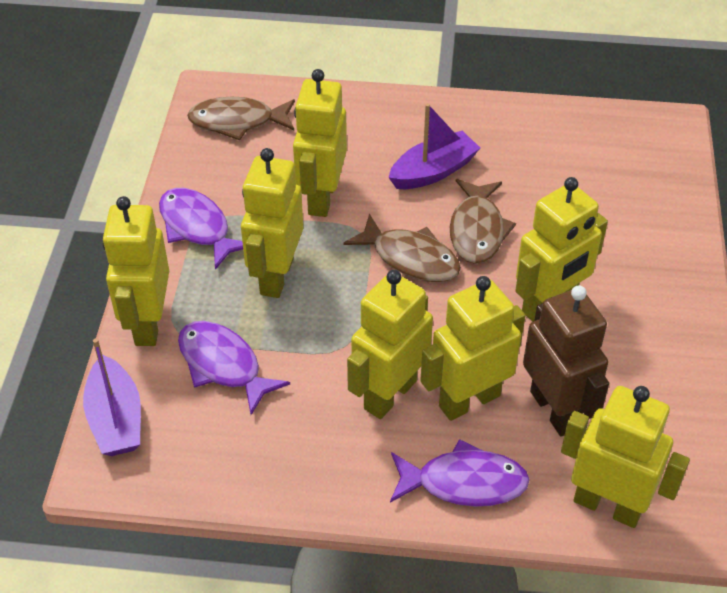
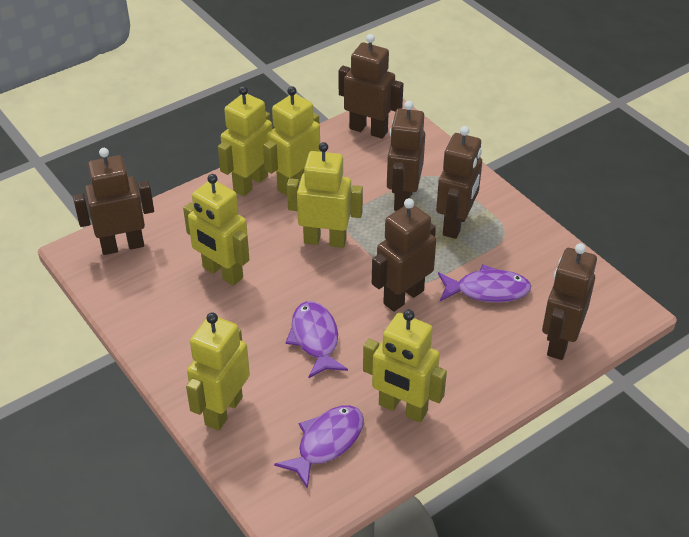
brown fish: 3 -> 0
brown robot: 1 -> 6
purple boat: 2 -> 0
yellow robot: 7 -> 6

